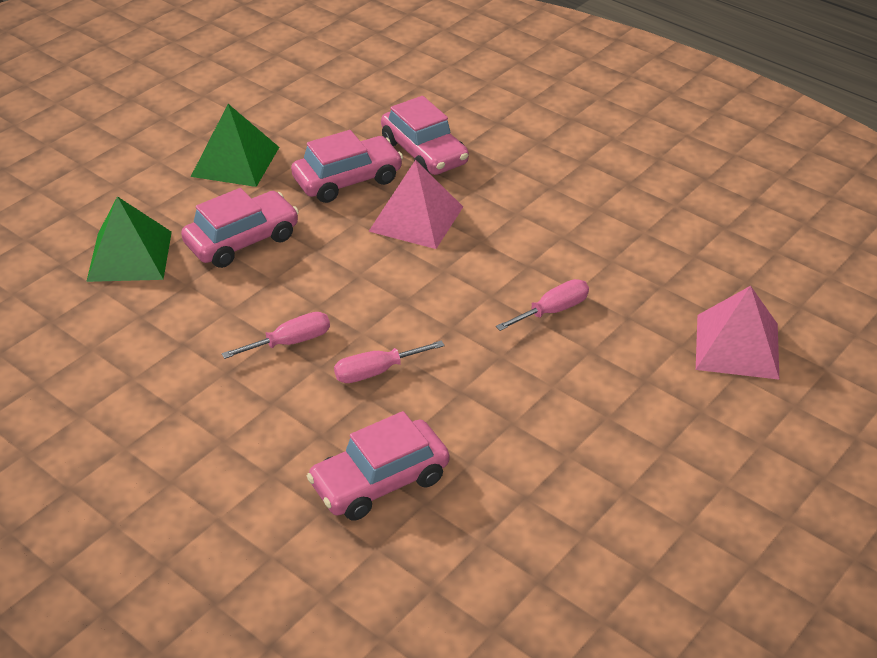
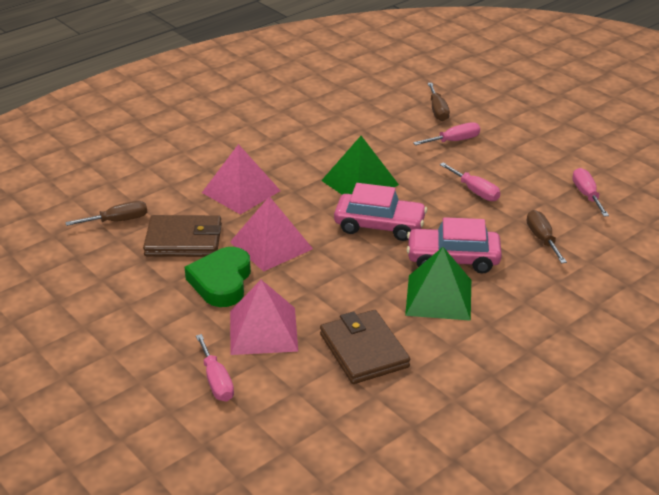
brown screwdriver: 0 -> 3
brown wallet: 0 -> 2
green heart: 0 -> 1
pink car: 4 -> 2
pink pyramid: 2 -> 3
pink screwdriver: 3 -> 4

